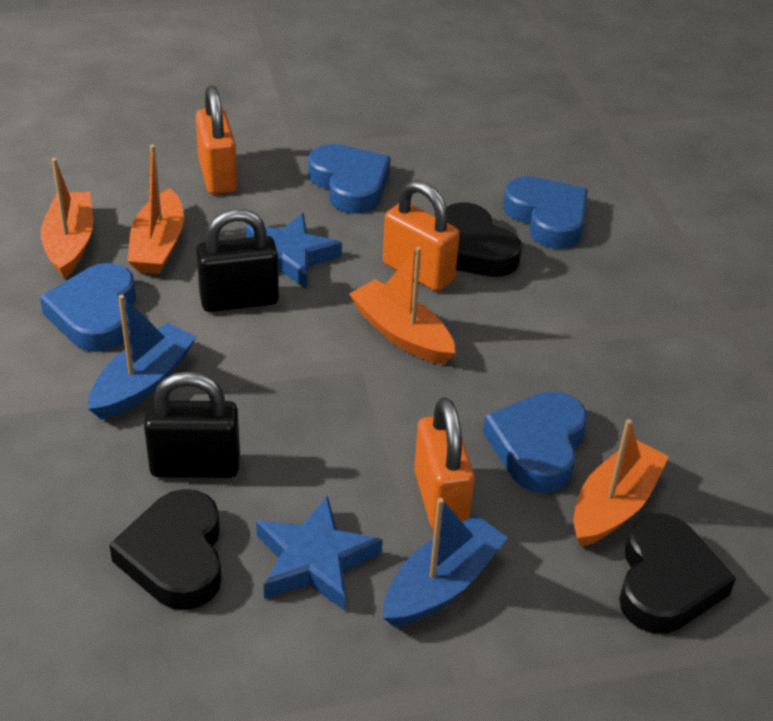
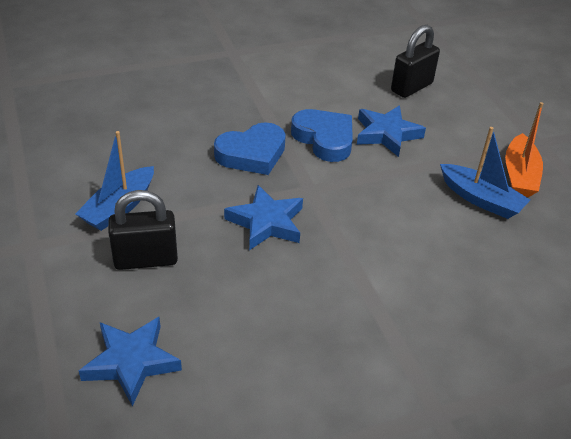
black heart: 3 -> 0
blue heart: 4 -> 2
blue star: 2 -> 3
orange boat: 4 -> 1
orange padlock: 3 -> 0

